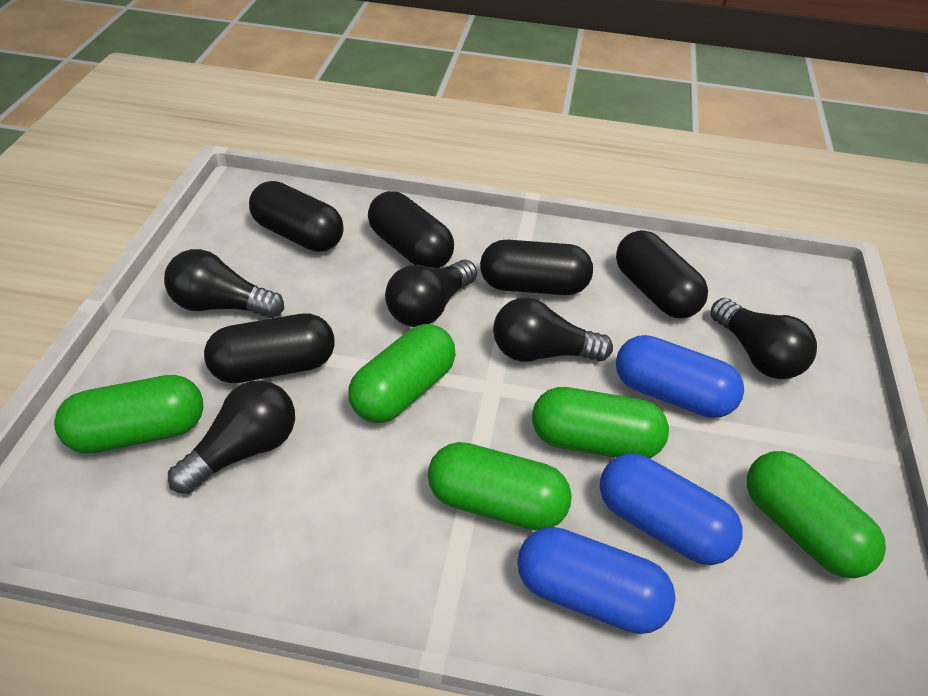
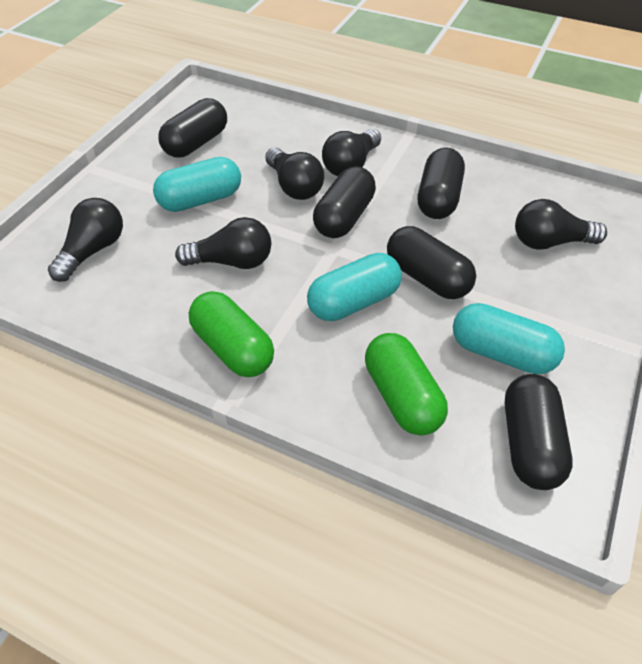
blue capsule: 3 -> 0
green capsule: 5 -> 2
turquoise capsule: 0 -> 3

